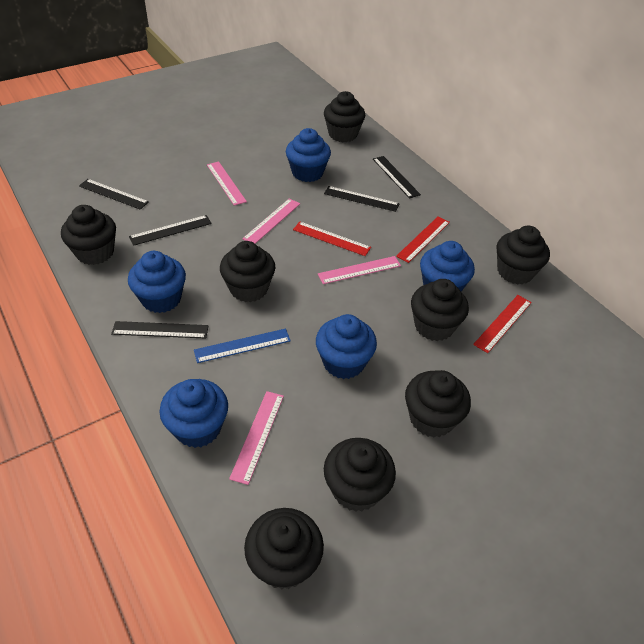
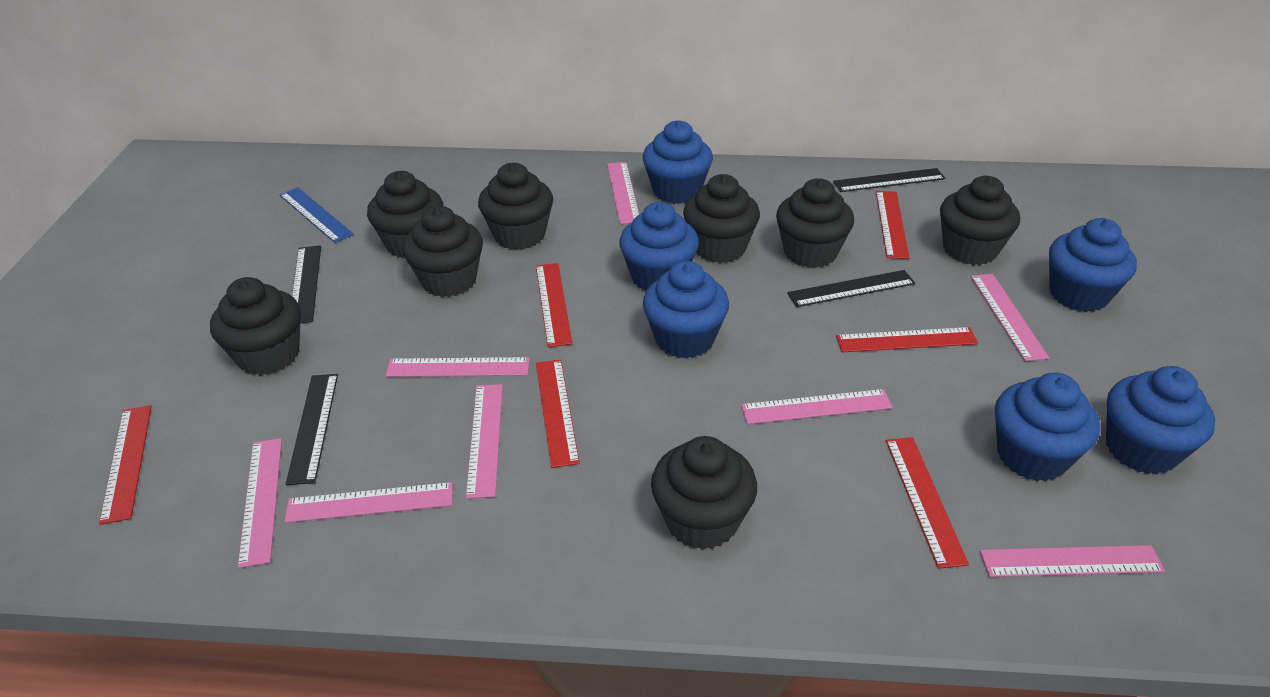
black ruler: 5 -> 4
blue cupcake: 5 -> 6
pink ruler: 4 -> 8
red ruler: 3 -> 6

